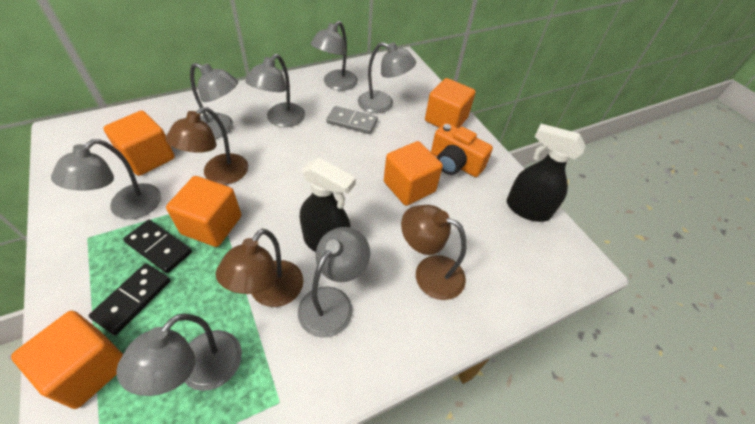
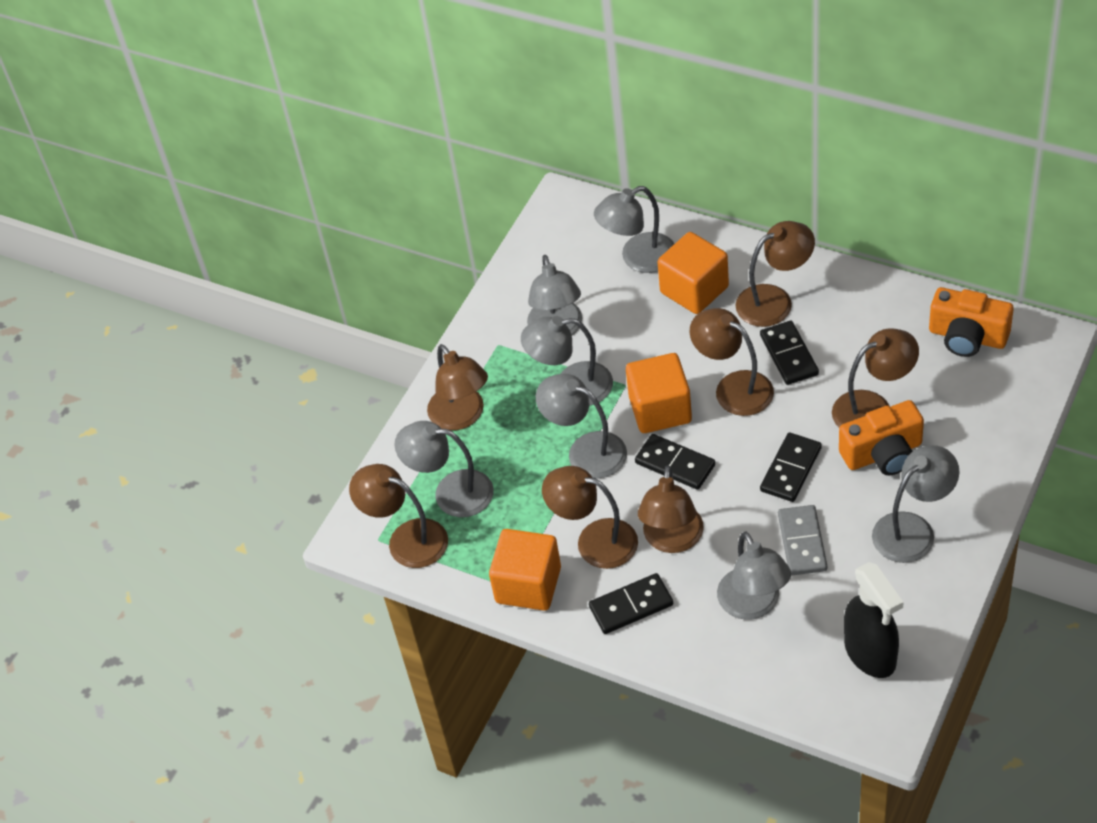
black domino: 2 -> 4
black spray bottle: 2 -> 1
brown lamp: 3 -> 7
orange camera: 1 -> 2
orange cube: 5 -> 3

